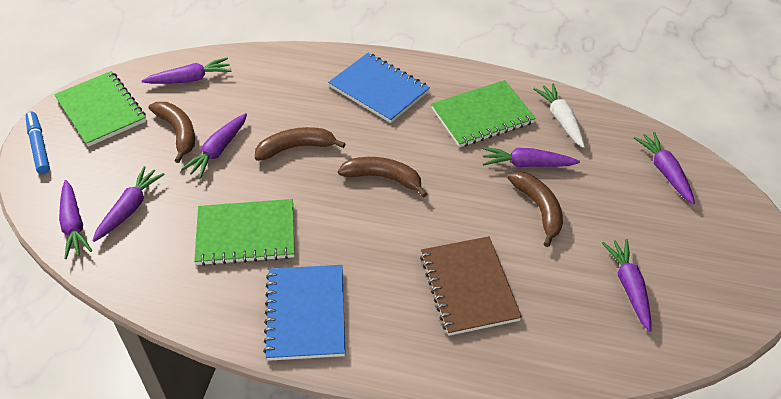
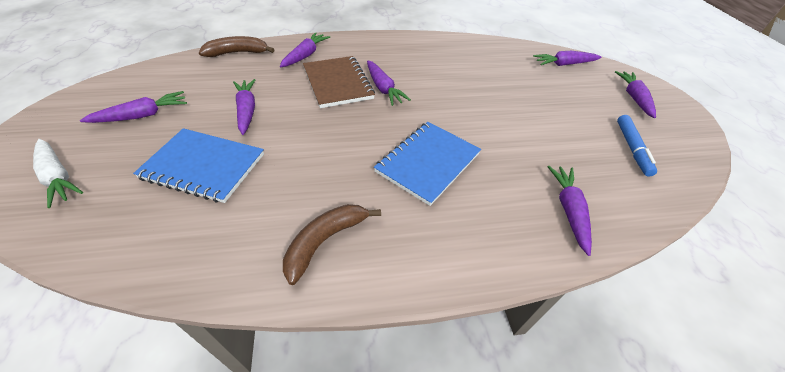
brown banana: 4 -> 2
green notebook: 3 -> 0

